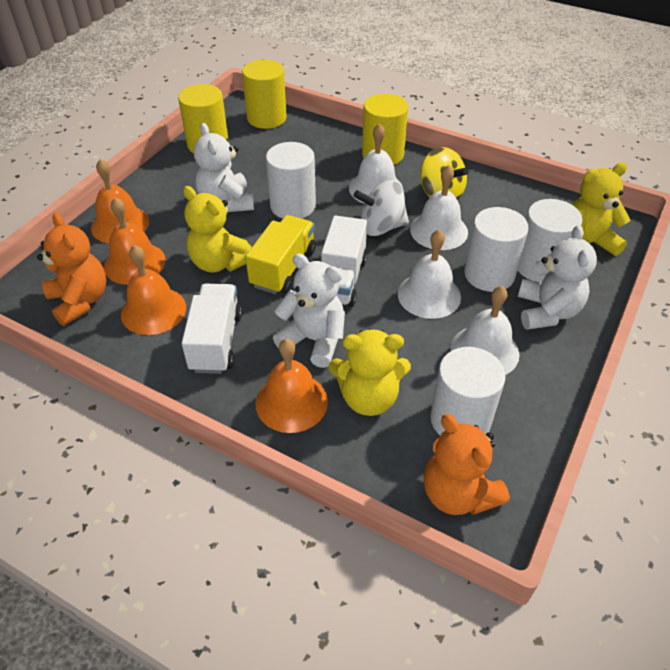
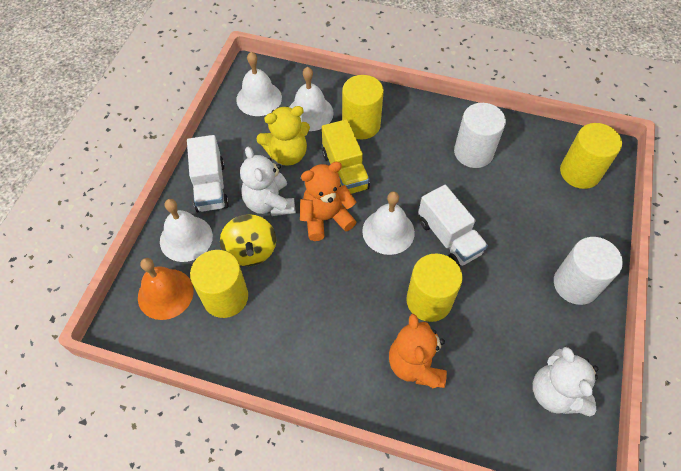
orange bell: 4 -> 1
white cylinder: 4 -> 2
white spinning top: 1 -> 0
white teddy bear: 3 -> 2
yellow cylinder: 3 -> 4
yellow teddy bear: 3 -> 1

